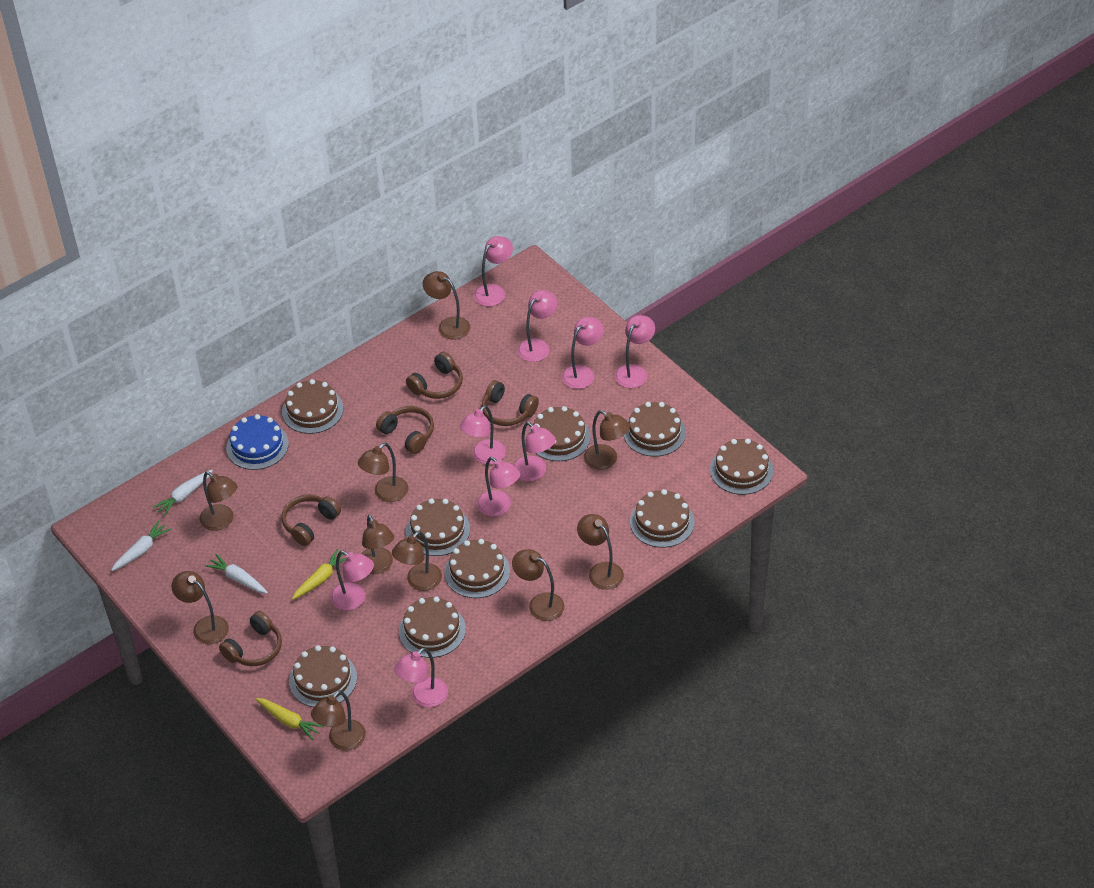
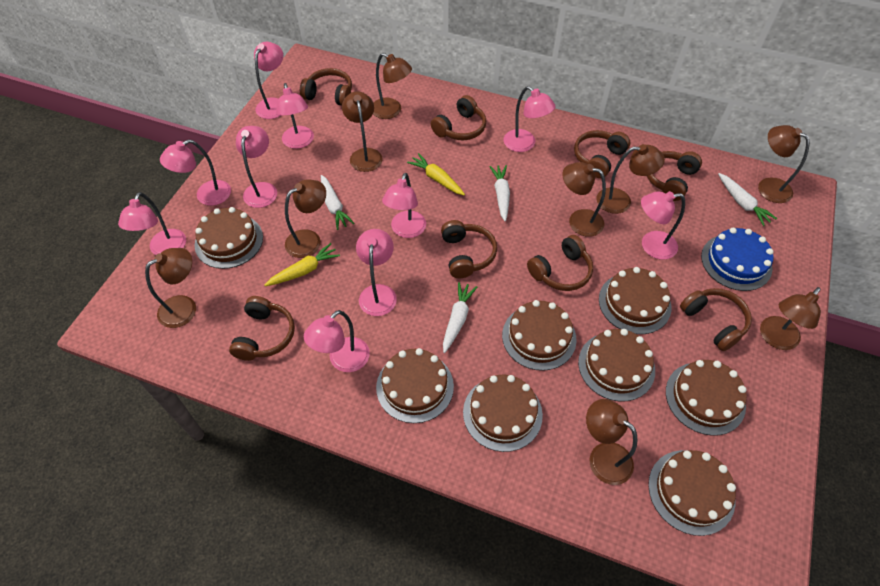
brown cake: 9 -> 8
brown headphones: 5 -> 8
brown lamp: 10 -> 9
pink lamp: 9 -> 10
white carrot: 3 -> 4

